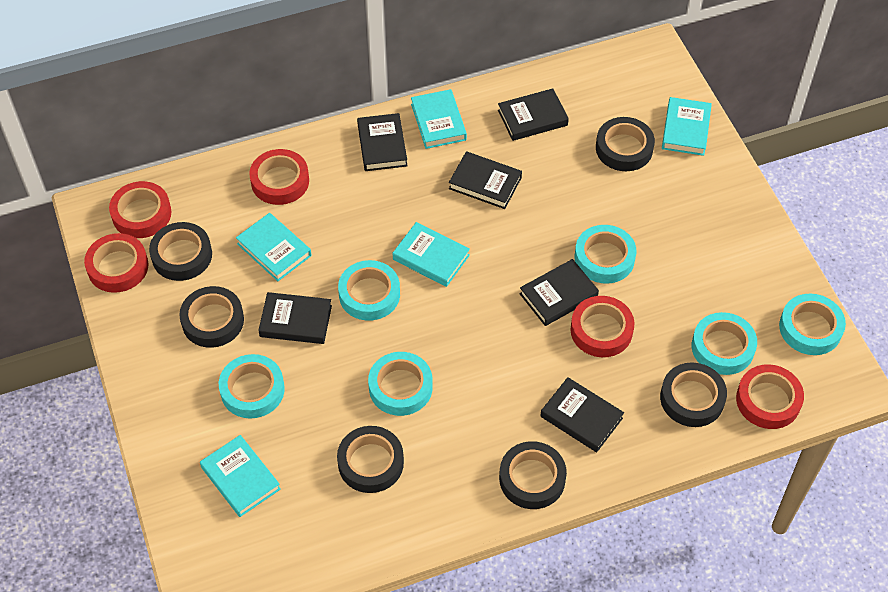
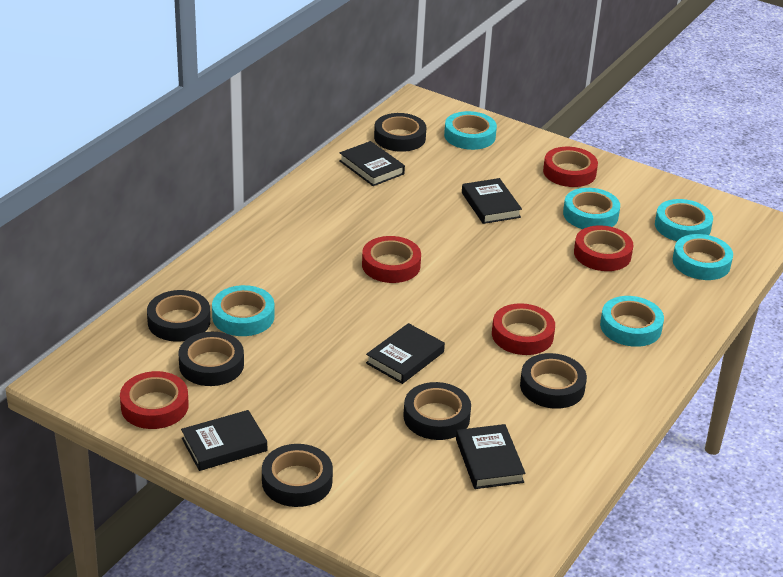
black book: 6 -> 5
turquoise book: 5 -> 0

